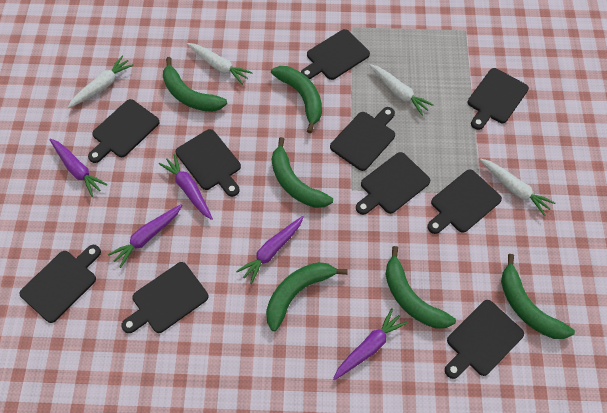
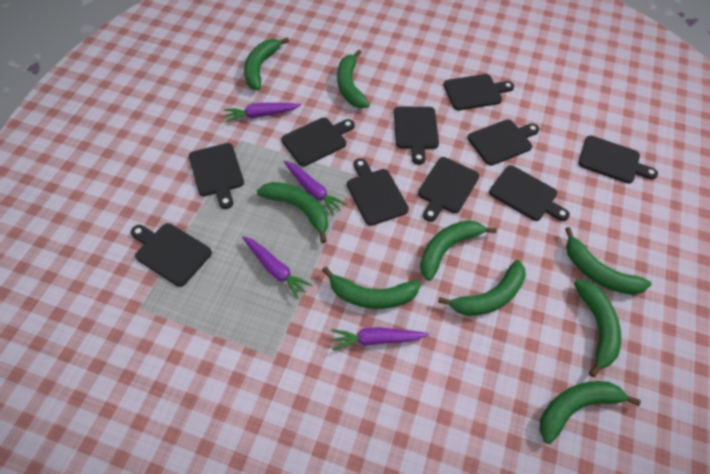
green banana: 6 -> 9
purple carrot: 5 -> 4
white carrot: 4 -> 0

